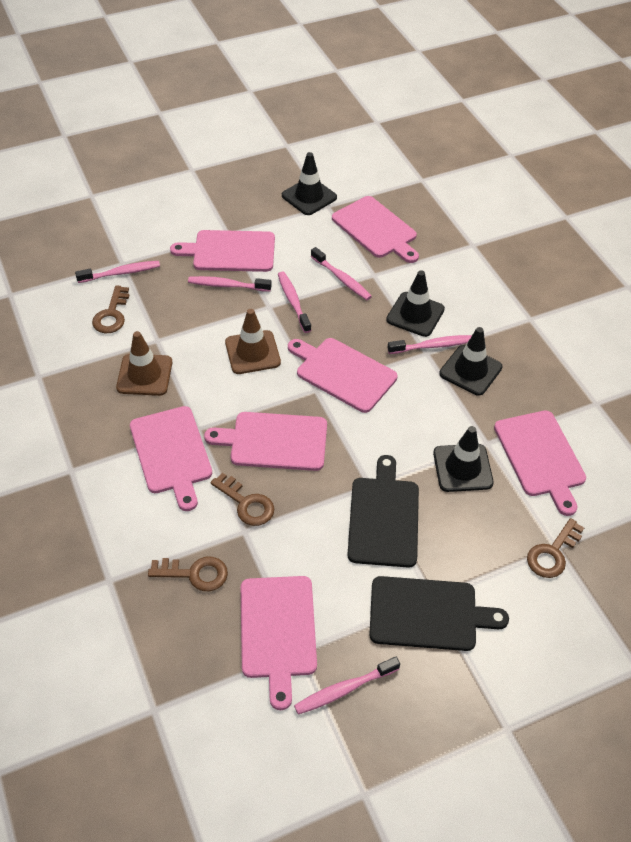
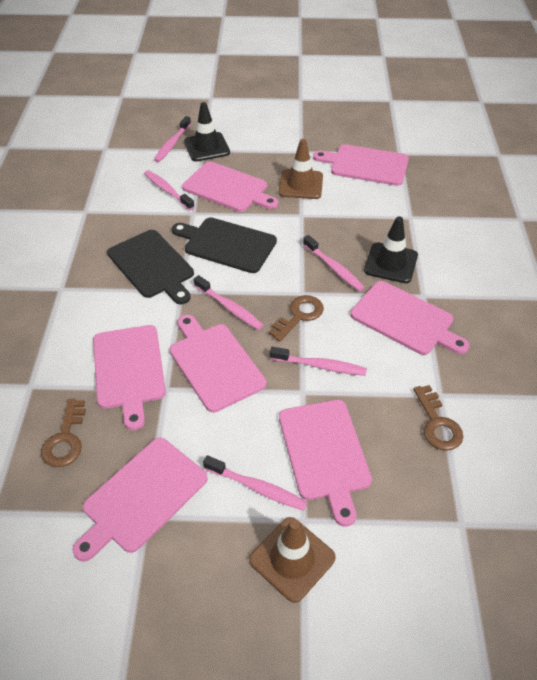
black traffic cone: 4 -> 2
brown key: 4 -> 3

